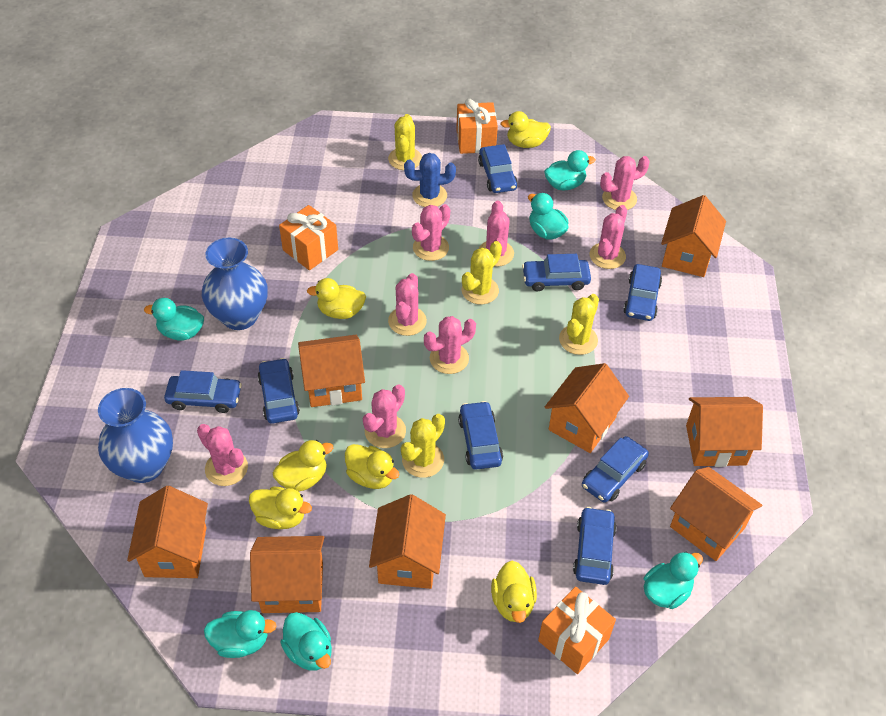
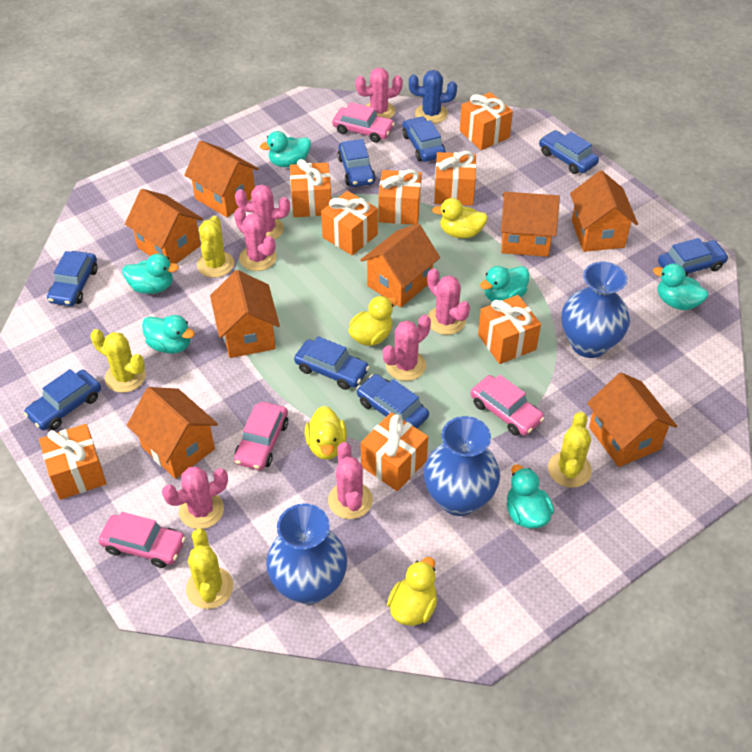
blue vase: 2 -> 3
orange gift: 3 -> 8
pink cactus: 8 -> 7
pink car: 0 -> 4
yellow duck: 6 -> 4

